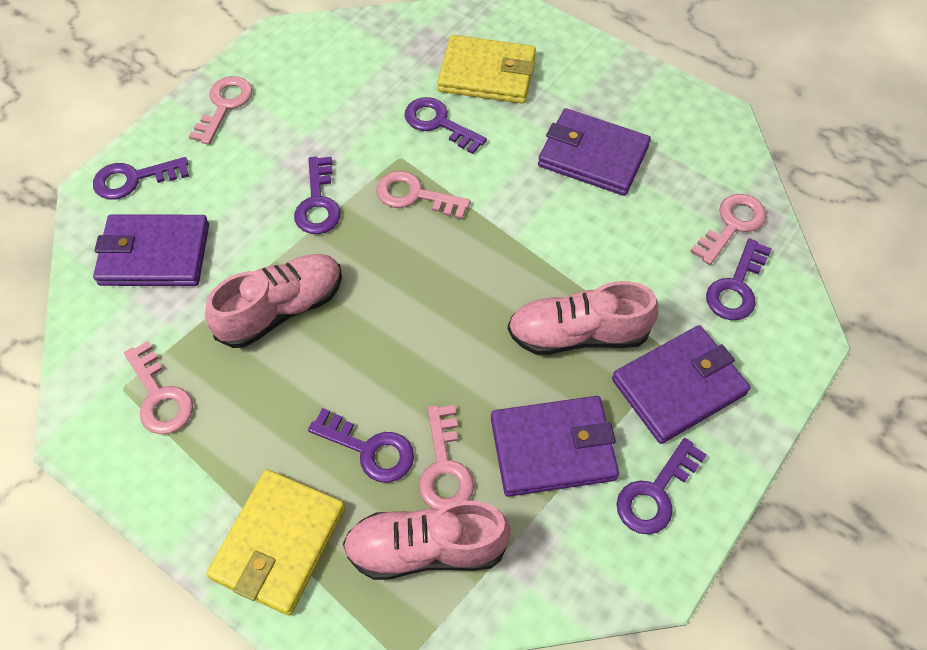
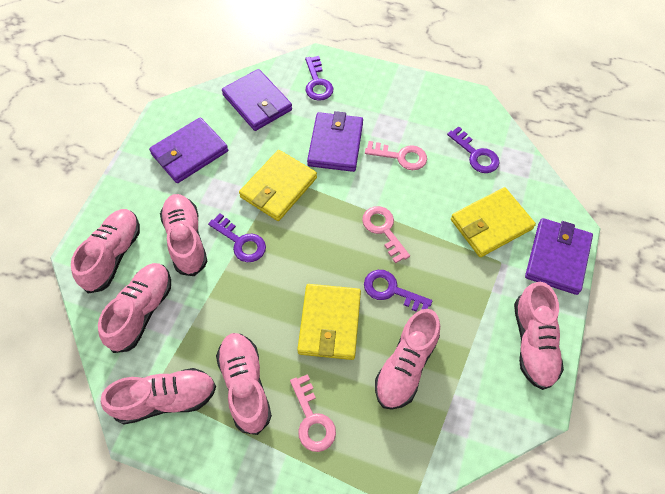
pink key: 5 -> 3
pink shoe: 3 -> 7
purple key: 6 -> 4
yellow wallet: 2 -> 3

